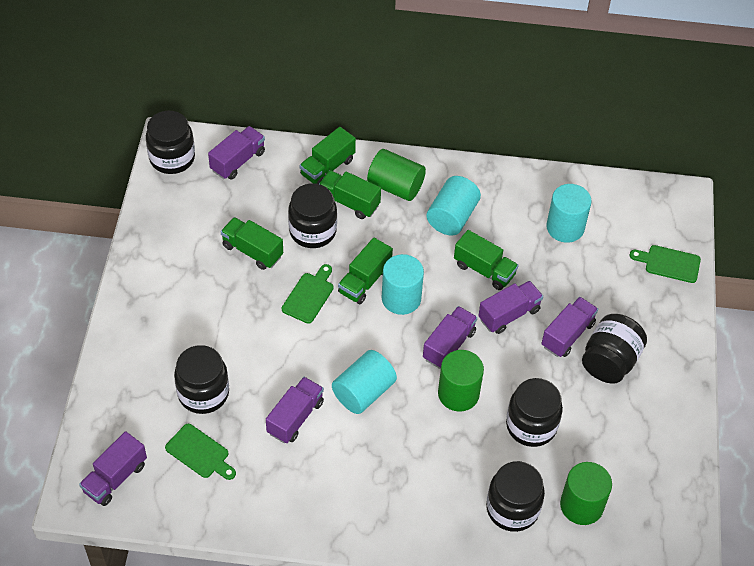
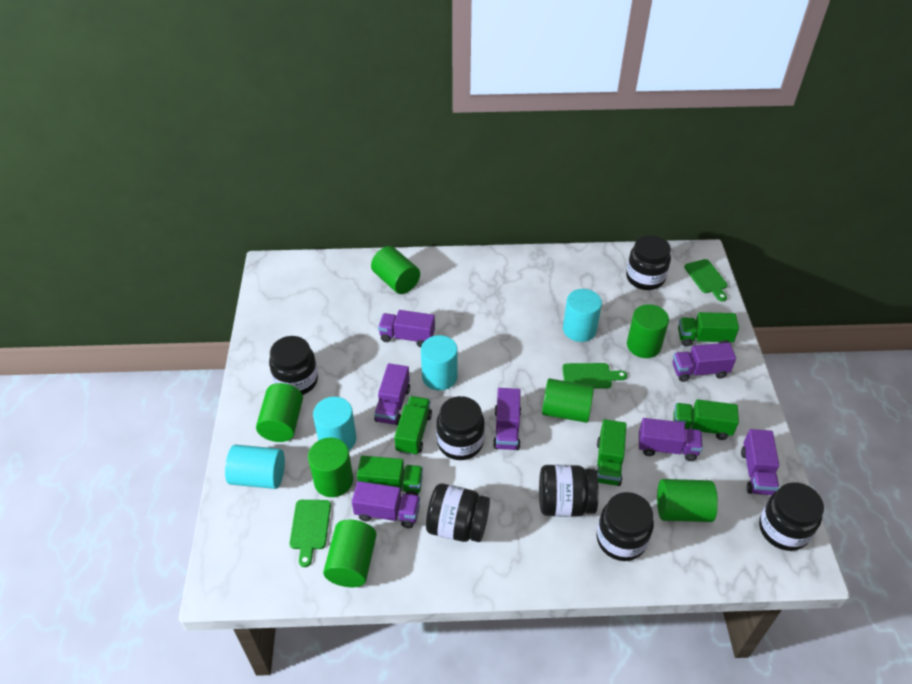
black jar: 6 -> 7
green cylinder: 3 -> 7
purple truck: 6 -> 7

